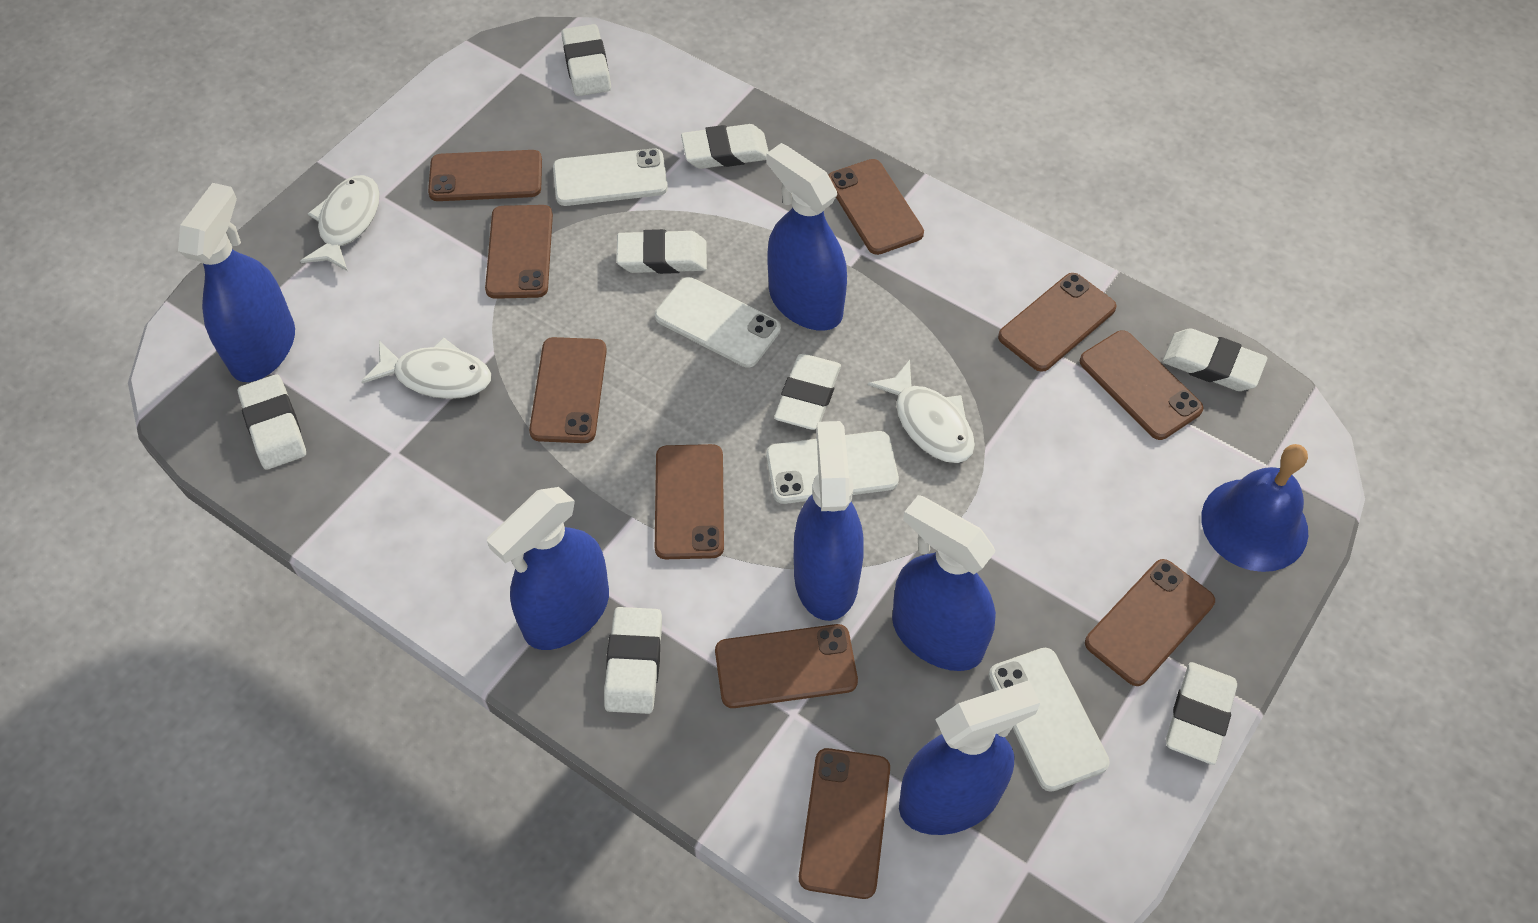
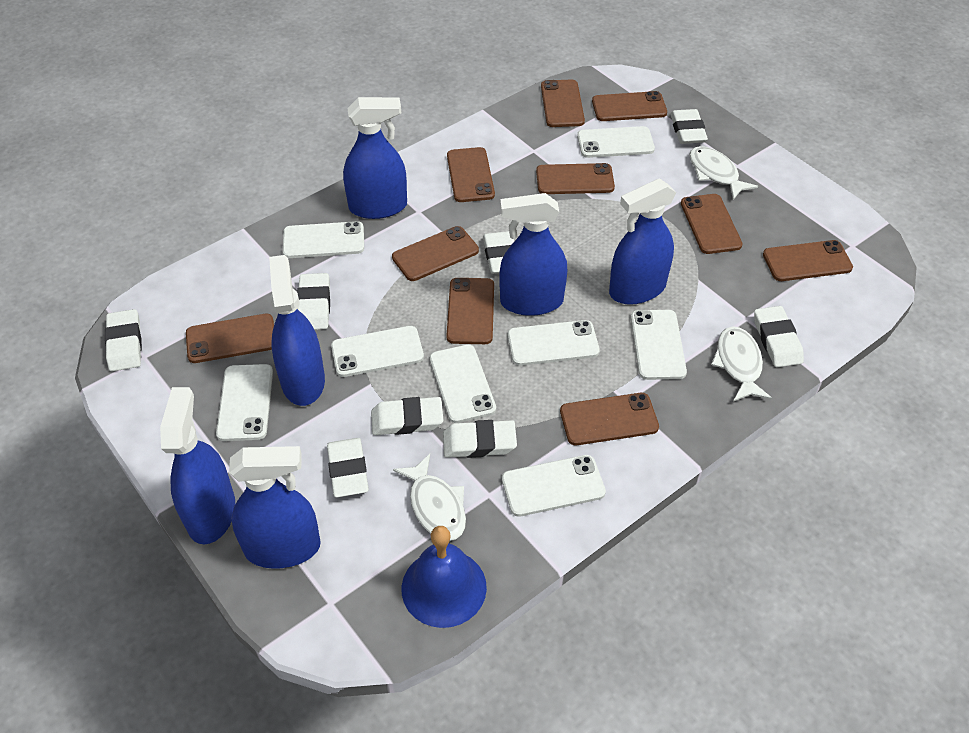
white phone: 4 -> 8

